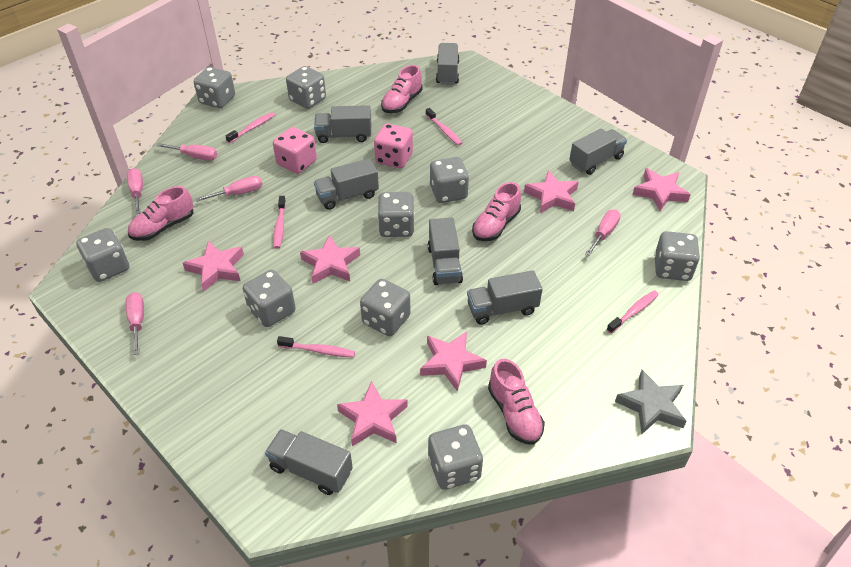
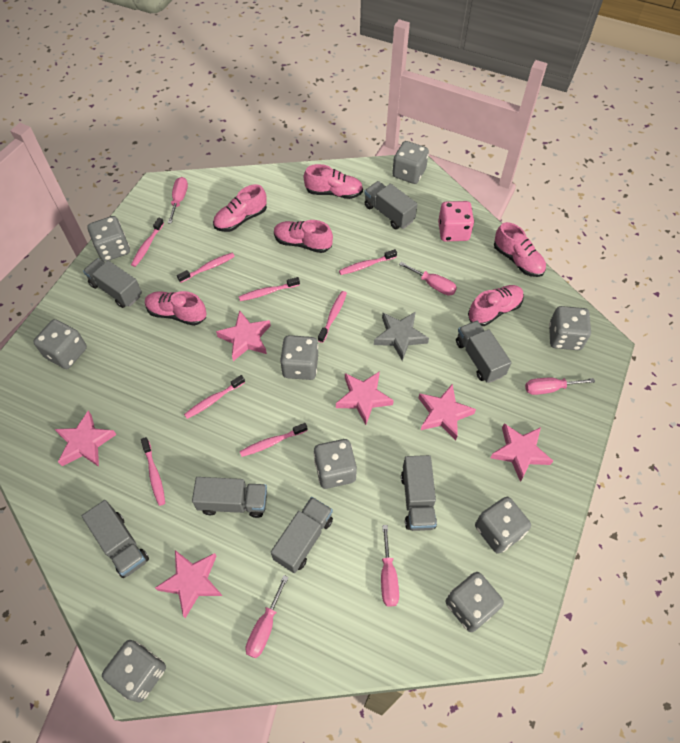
pink dice: 2 -> 1
pink shoe: 4 -> 6
pink toothbrush: 5 -> 8

